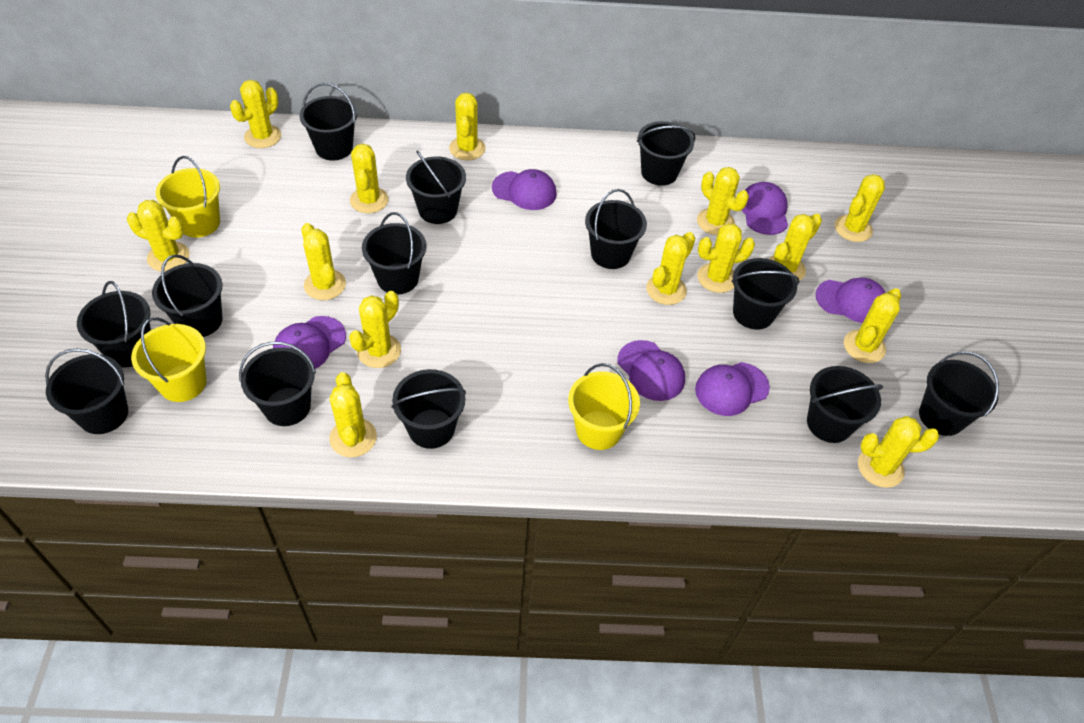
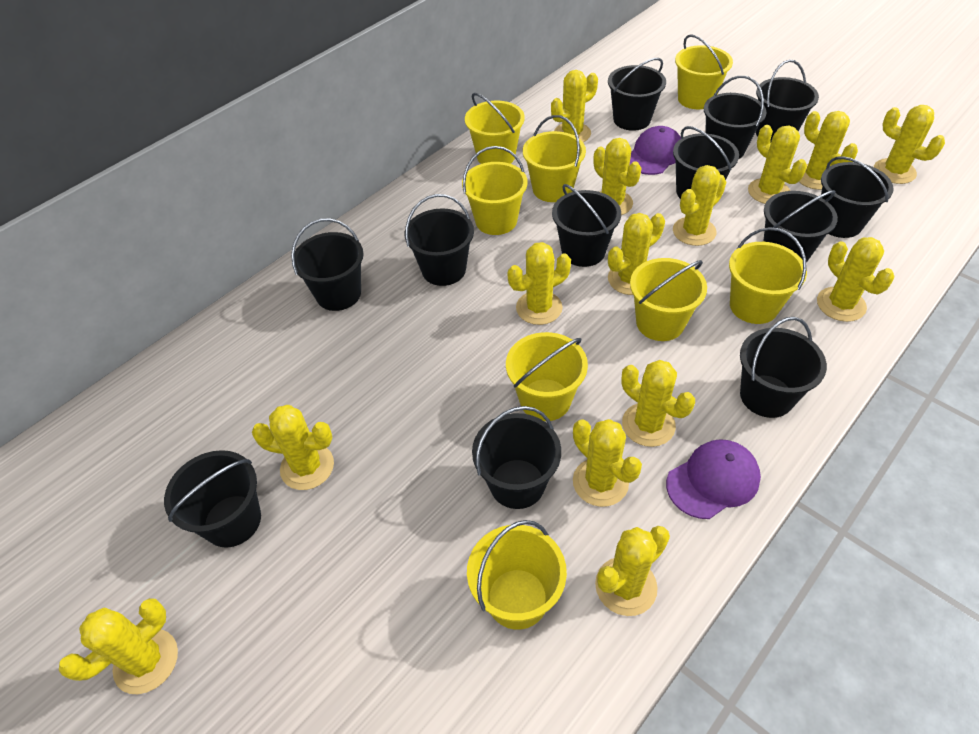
black bucket: 13 -> 12
purple cap: 6 -> 2
yellow bucket: 3 -> 8

